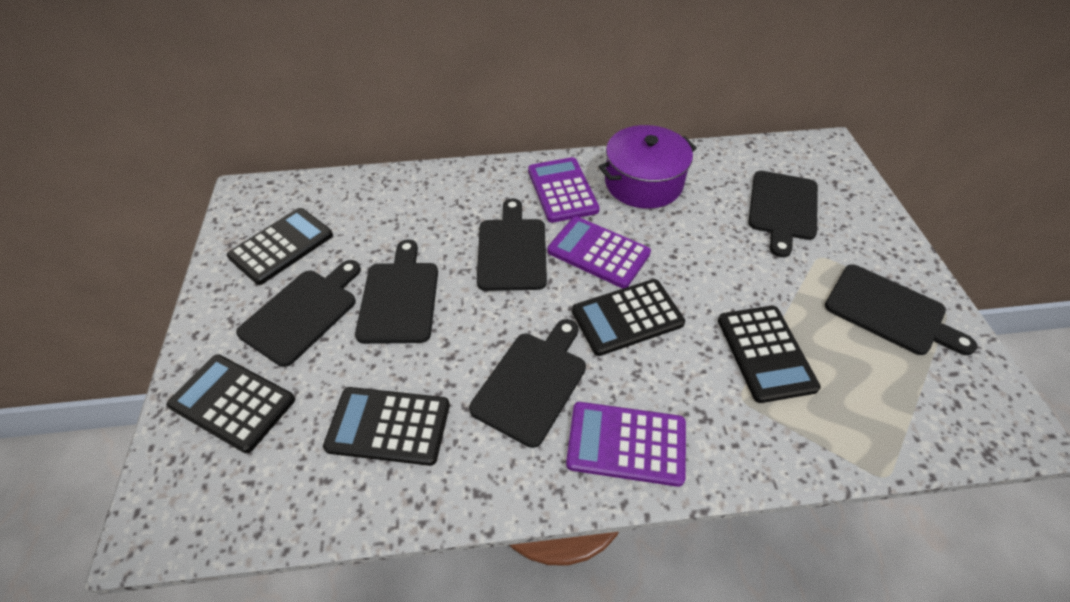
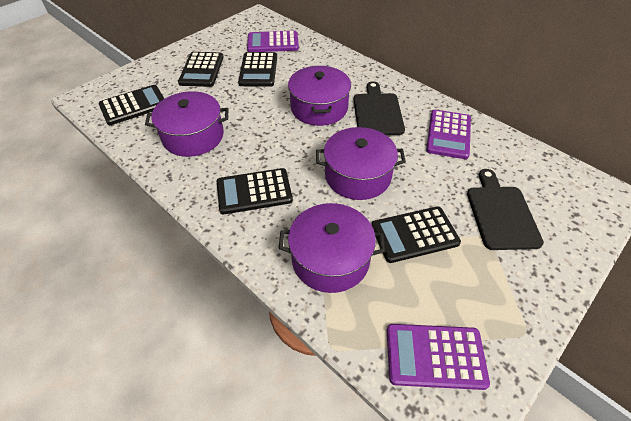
black cutting board: 6 -> 2
purple pot: 1 -> 4

